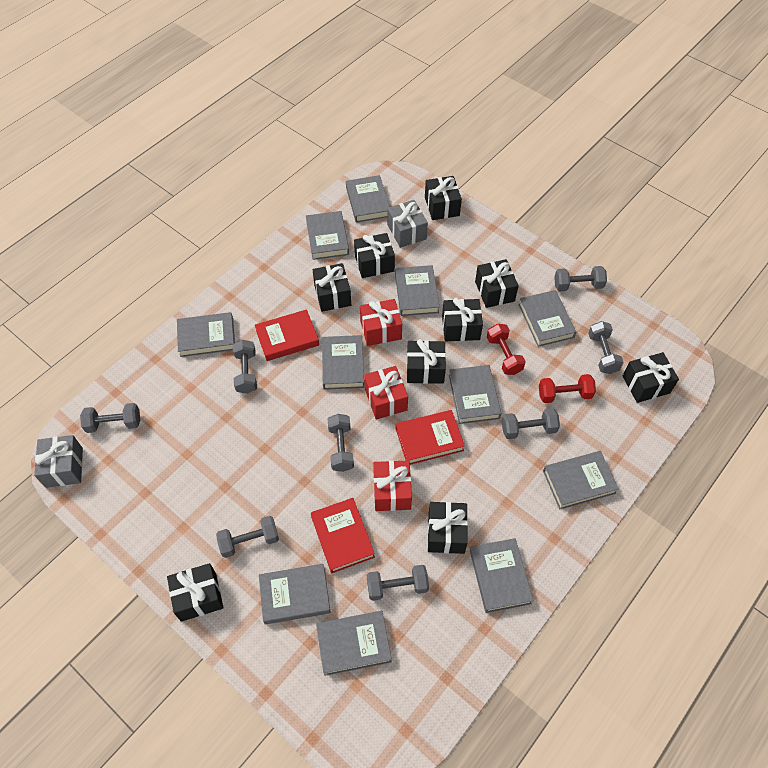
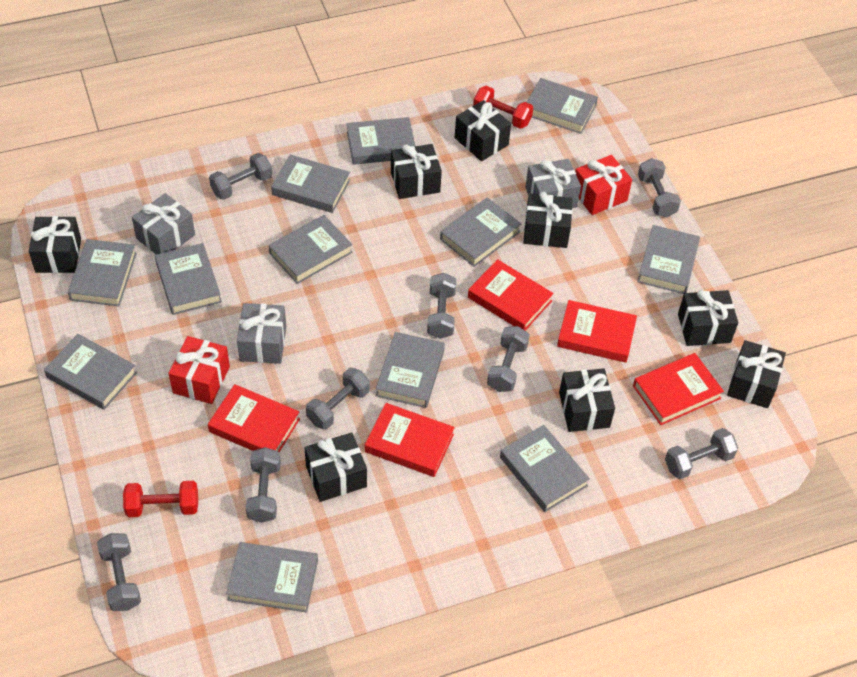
black gift: 9 -> 8
grey book: 11 -> 12
grey gift: 2 -> 3
red book: 3 -> 5
red gift: 3 -> 2

